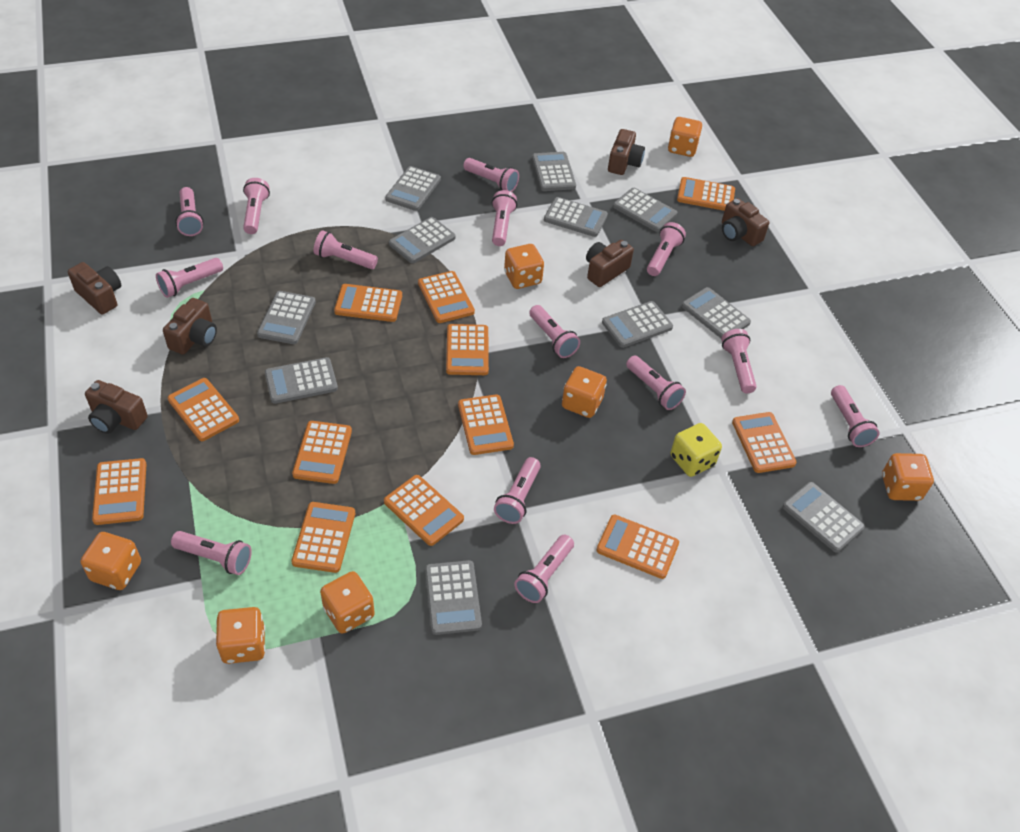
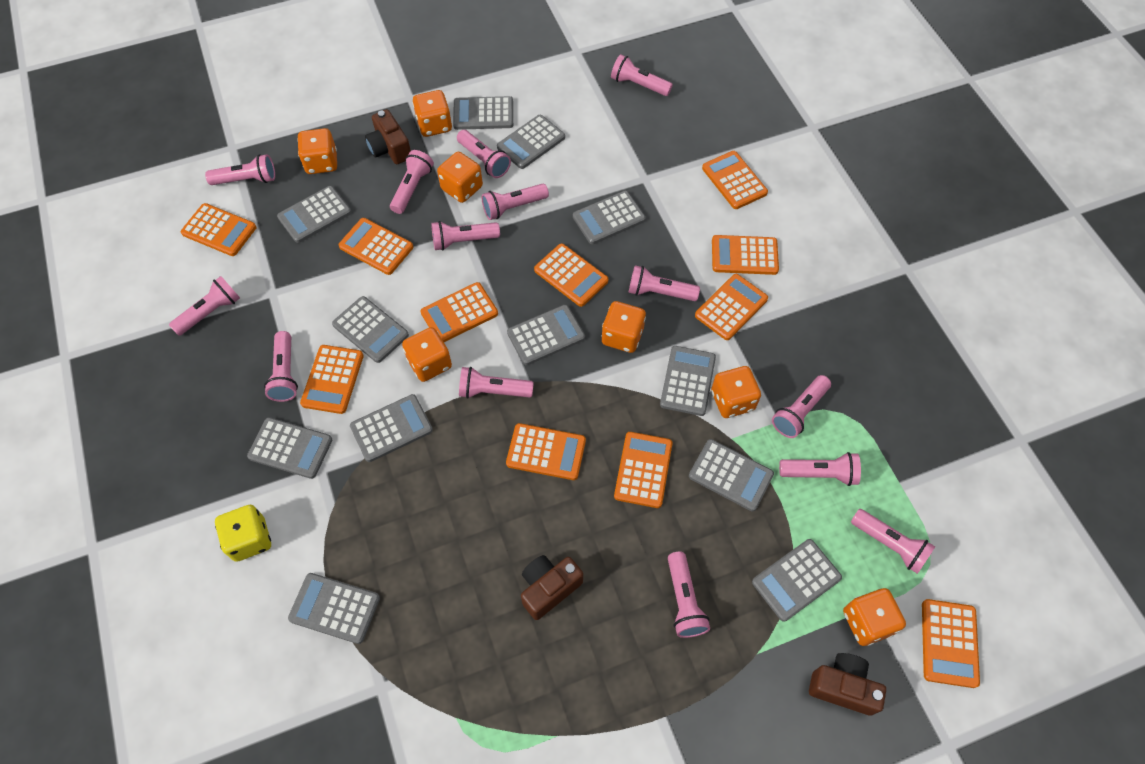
brown camera: 6 -> 3
grey calculator: 11 -> 12
orange calculator: 12 -> 11

